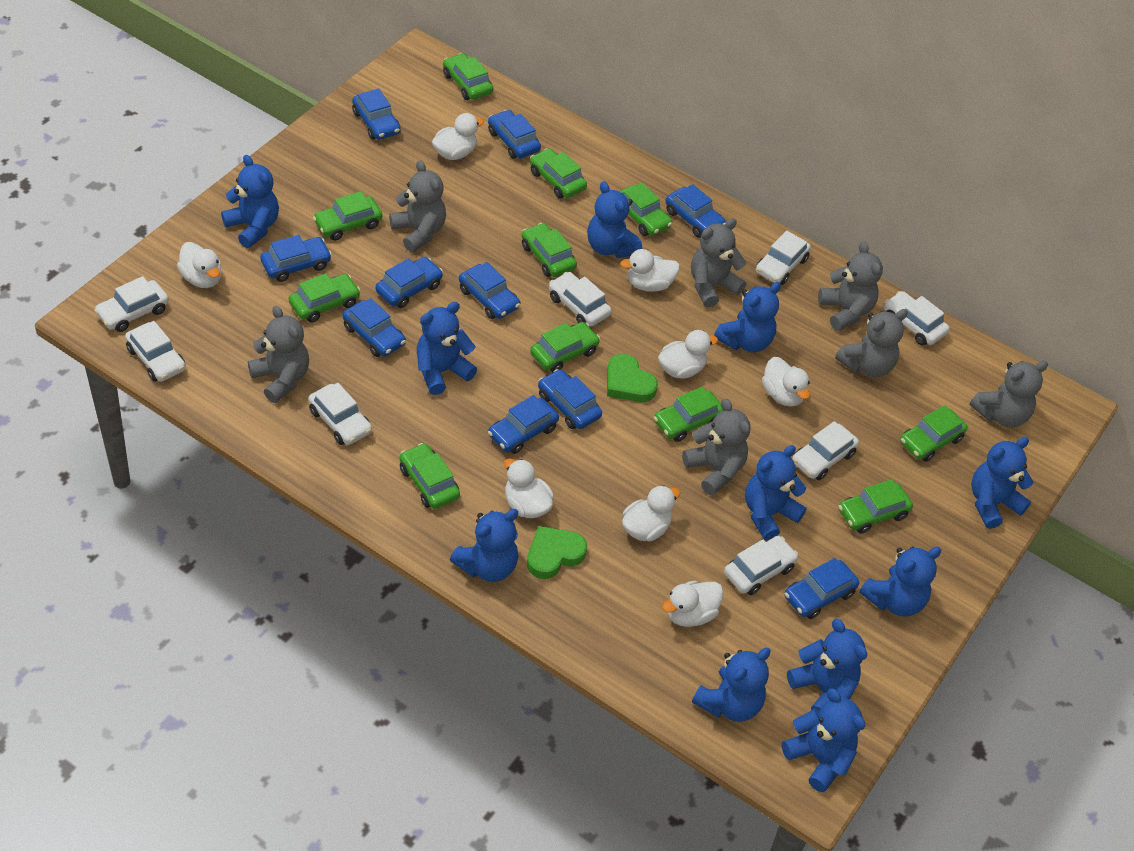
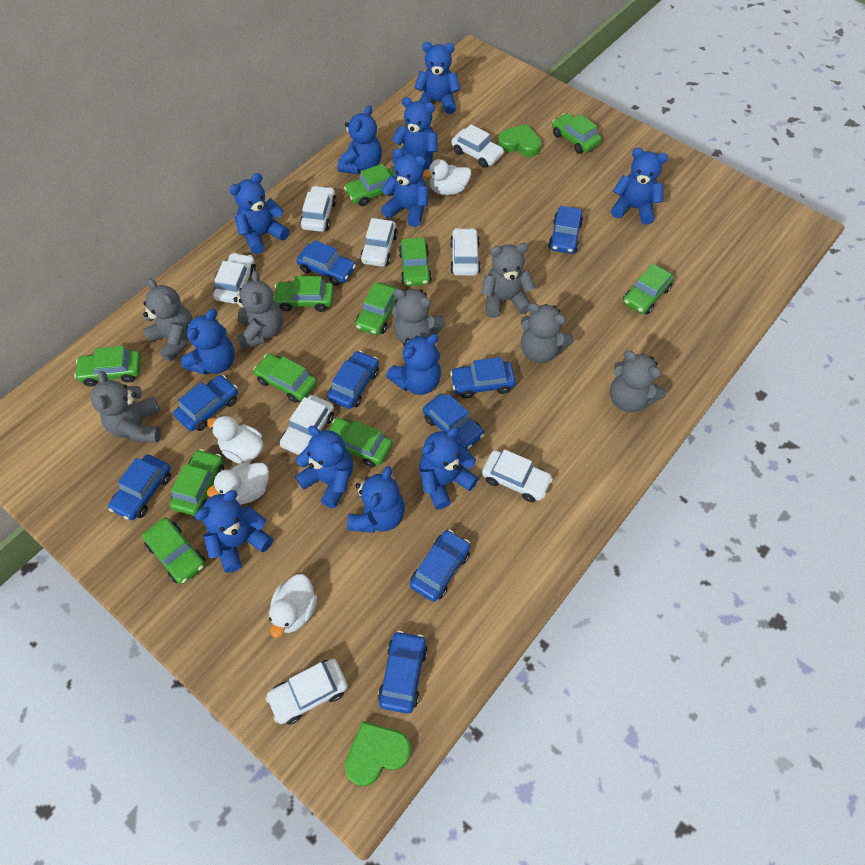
blue car: 10 -> 9
blue teddy bear: 11 -> 12
white duck: 8 -> 4

